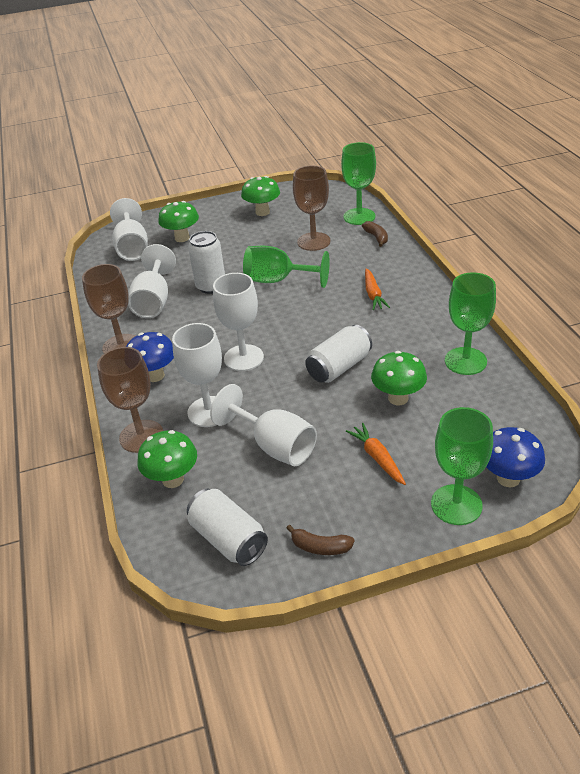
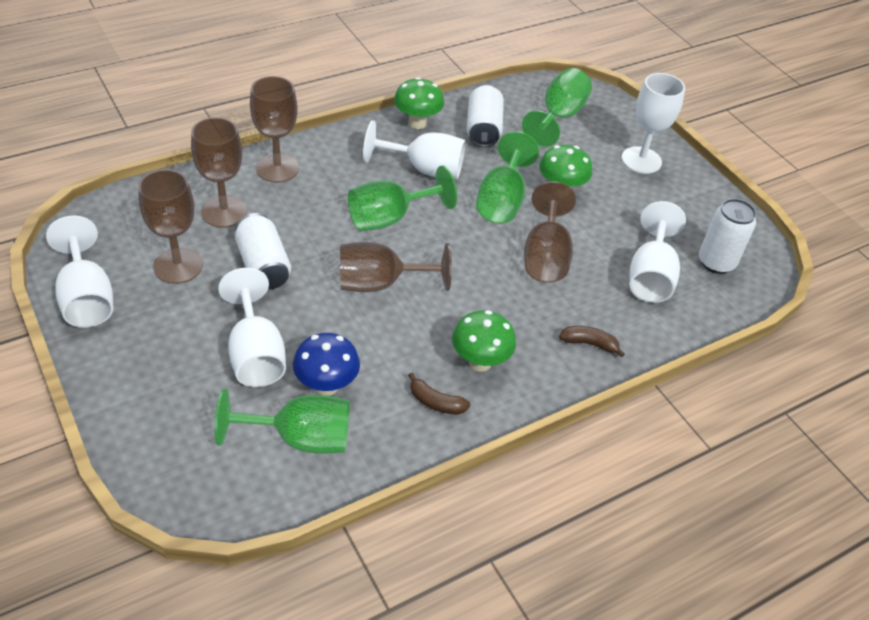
blue mushroom: 2 -> 1
brown goblet: 3 -> 5
green mushroom: 4 -> 3
orange carrot: 2 -> 0

